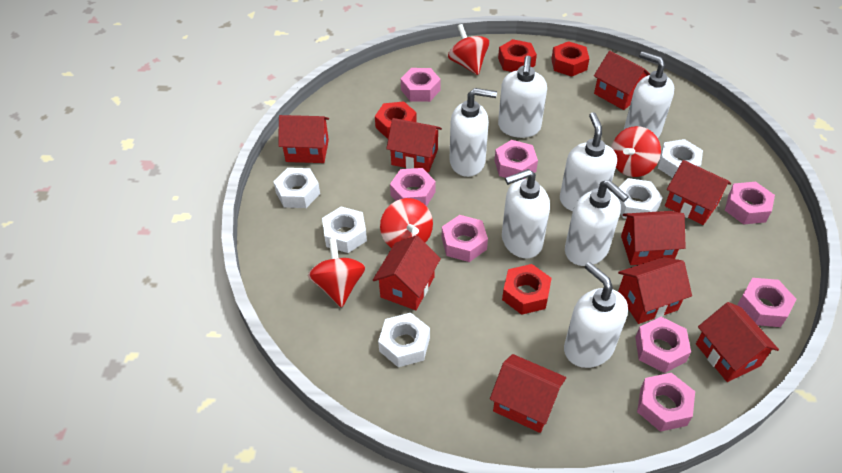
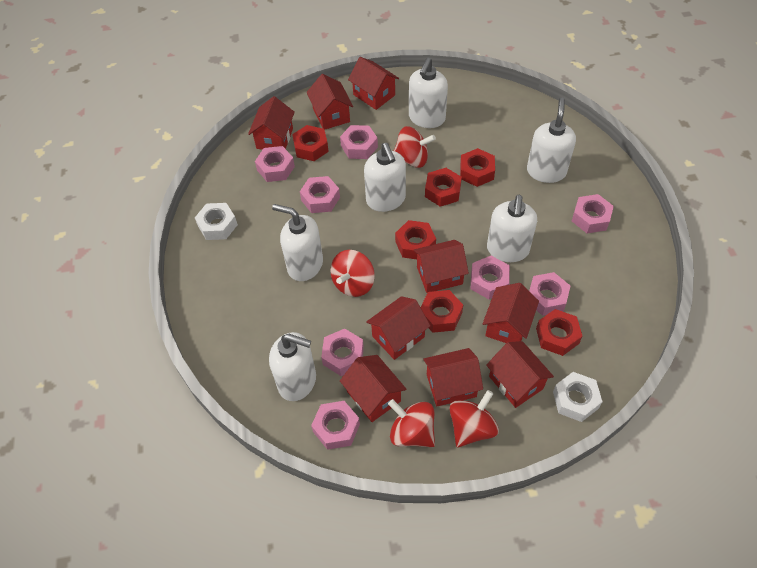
red nut: 4 -> 6
white nut: 5 -> 2
white soap dispenser: 7 -> 6

